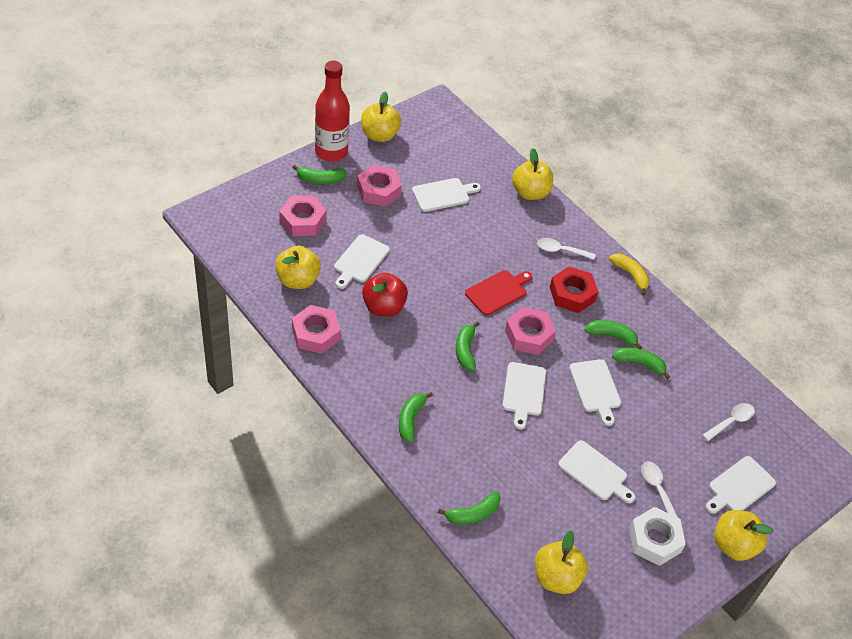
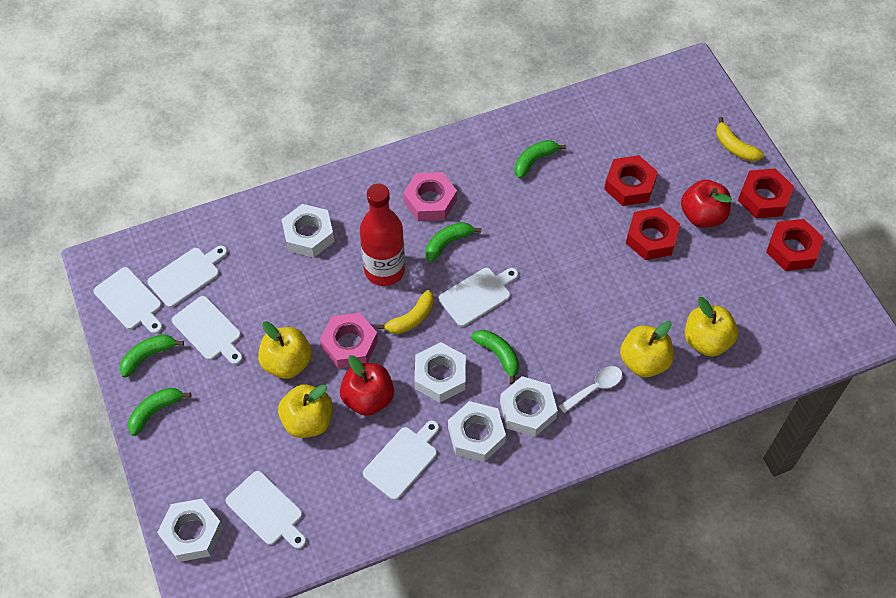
green banana: 6 -> 5
pink nut: 4 -> 2
red apple: 1 -> 2
red cutting board: 1 -> 0
red nut: 1 -> 4
white nut: 1 -> 5
white spoon: 3 -> 1
yellow apple: 5 -> 4
yellow banana: 1 -> 2

